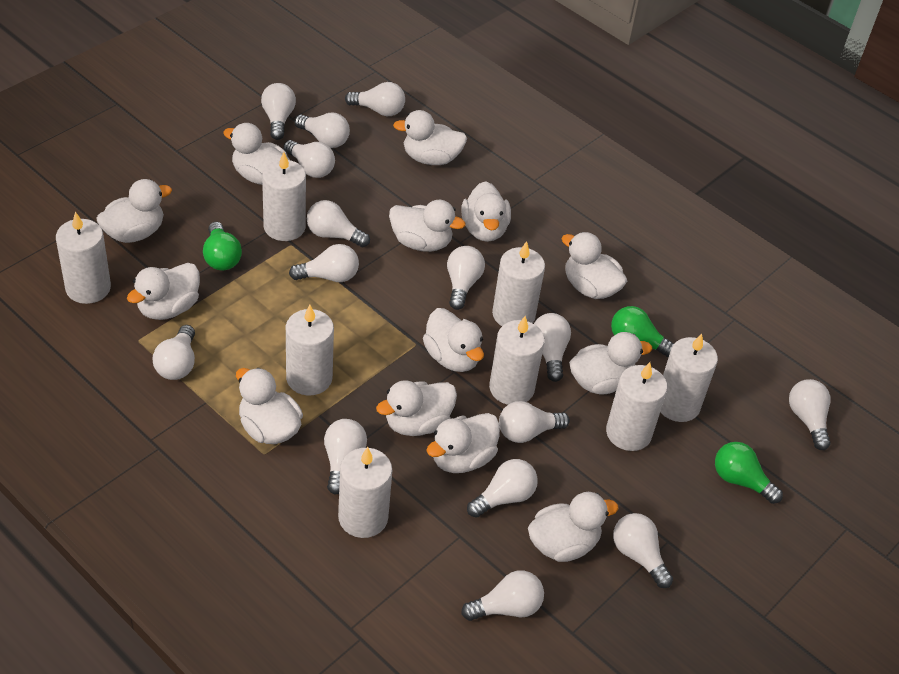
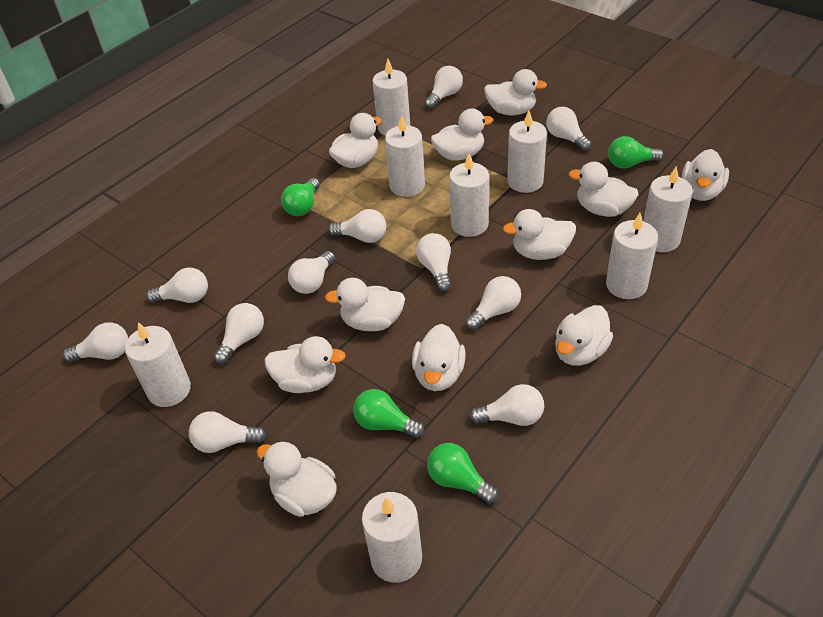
green light bulb: 3 -> 4
white duck: 13 -> 11
white light bulb: 15 -> 11

